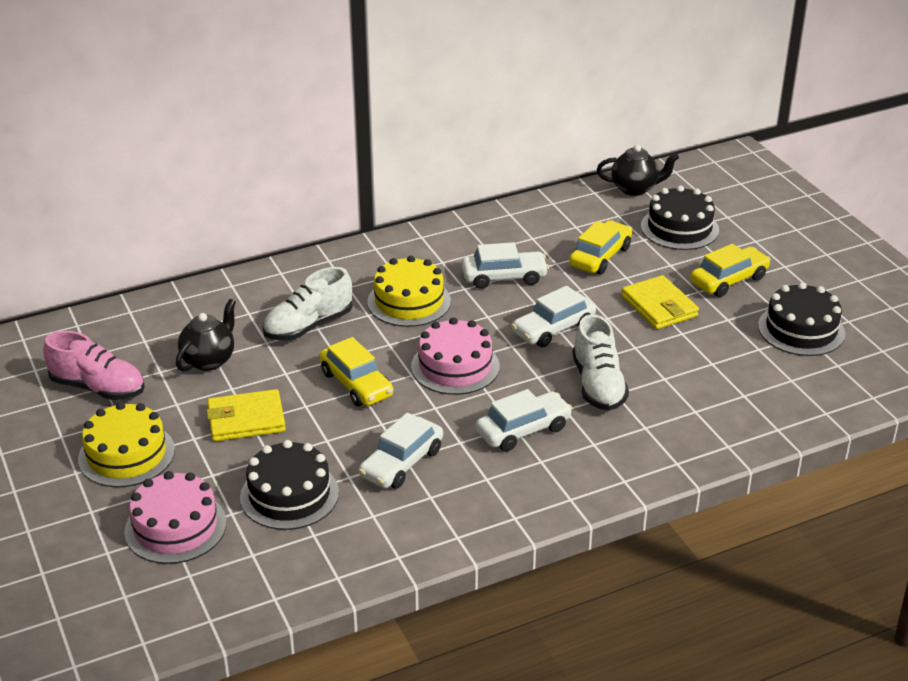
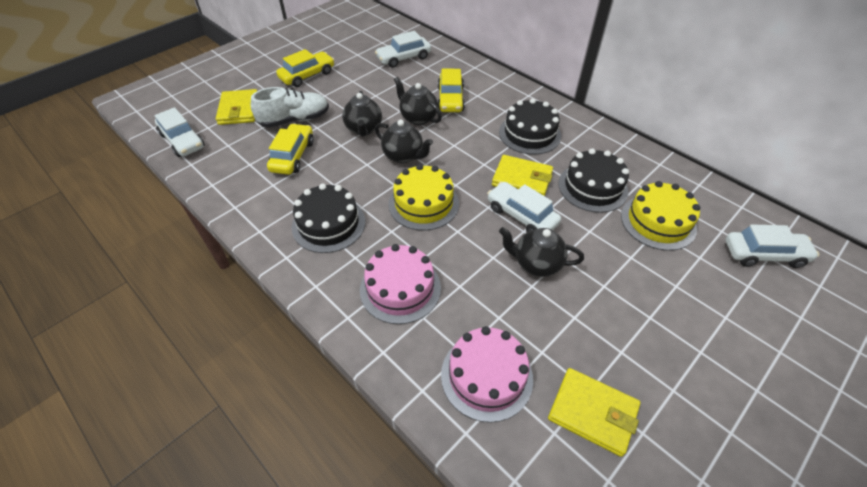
black teapot: 2 -> 4
pink shoe: 1 -> 0
white shoe: 2 -> 1
yellow wallet: 2 -> 3

